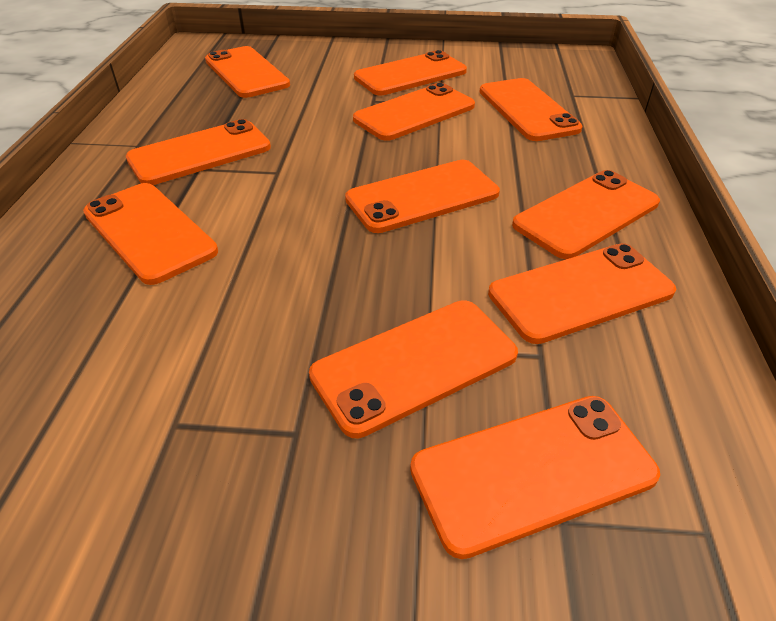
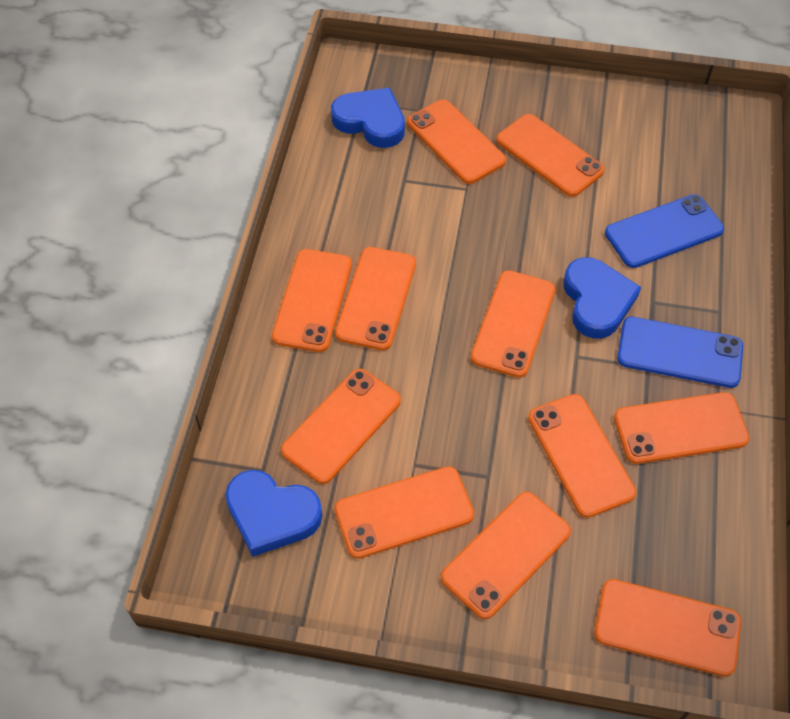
blue heart: 0 -> 3
blue phone: 0 -> 2

